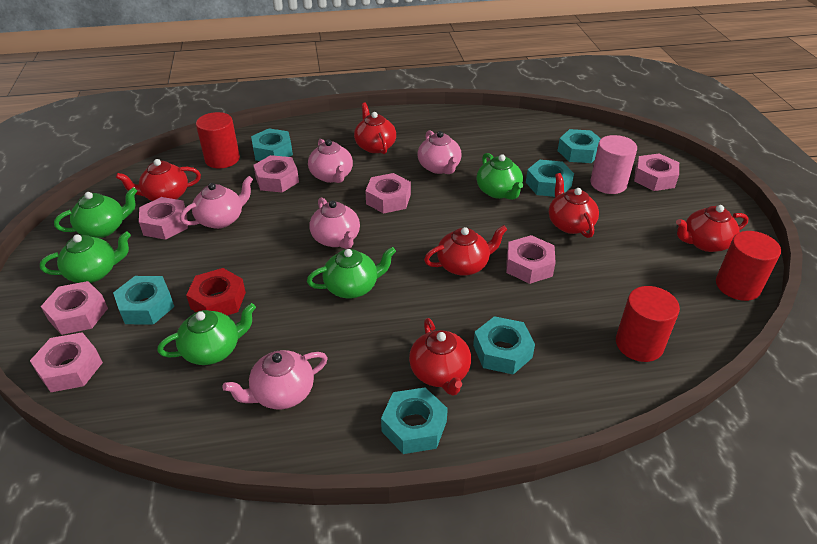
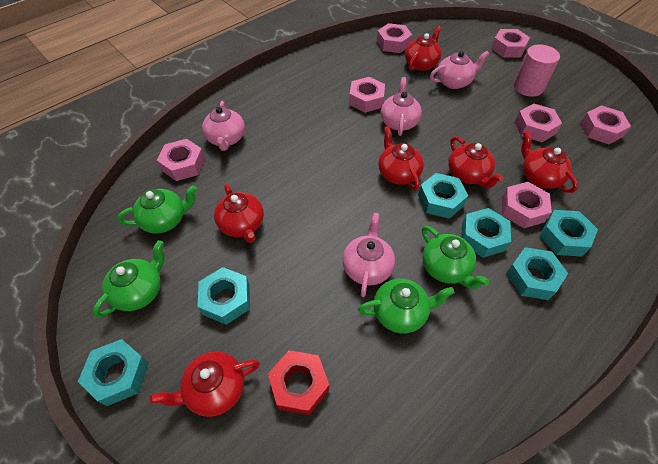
green teapot: 5 -> 4
pink teapot: 5 -> 4
red cylinder: 3 -> 0

